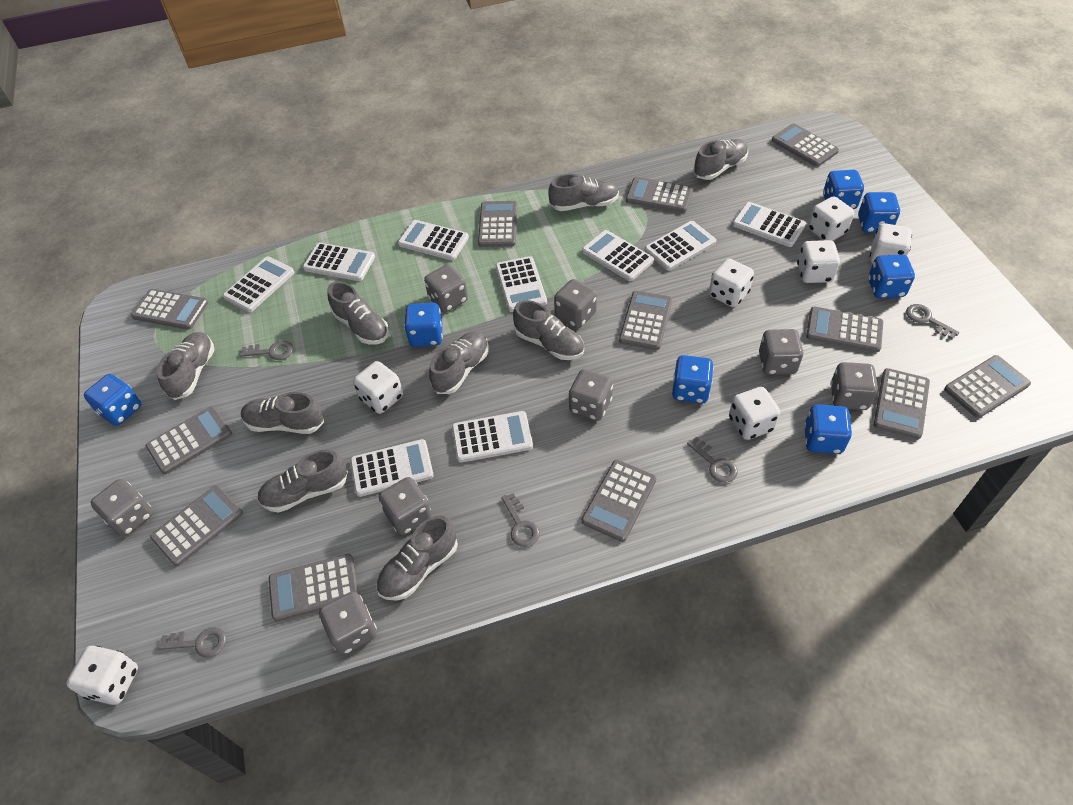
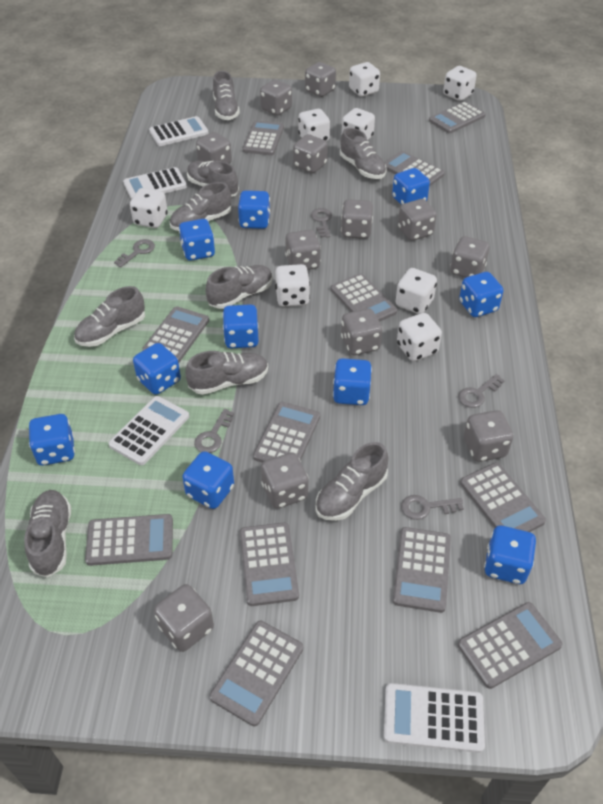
blue dice: 7 -> 10
grey dice: 8 -> 12
white calculator: 9 -> 4
white dice: 7 -> 8

